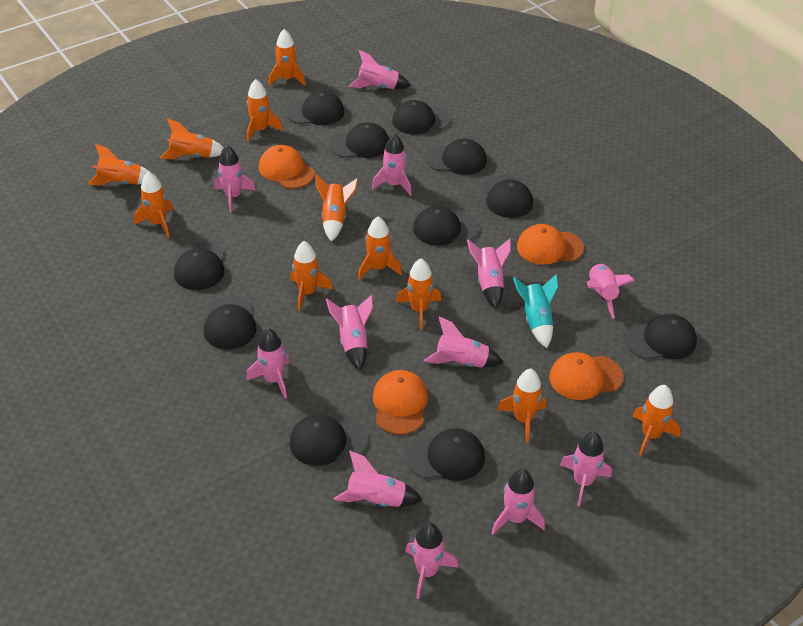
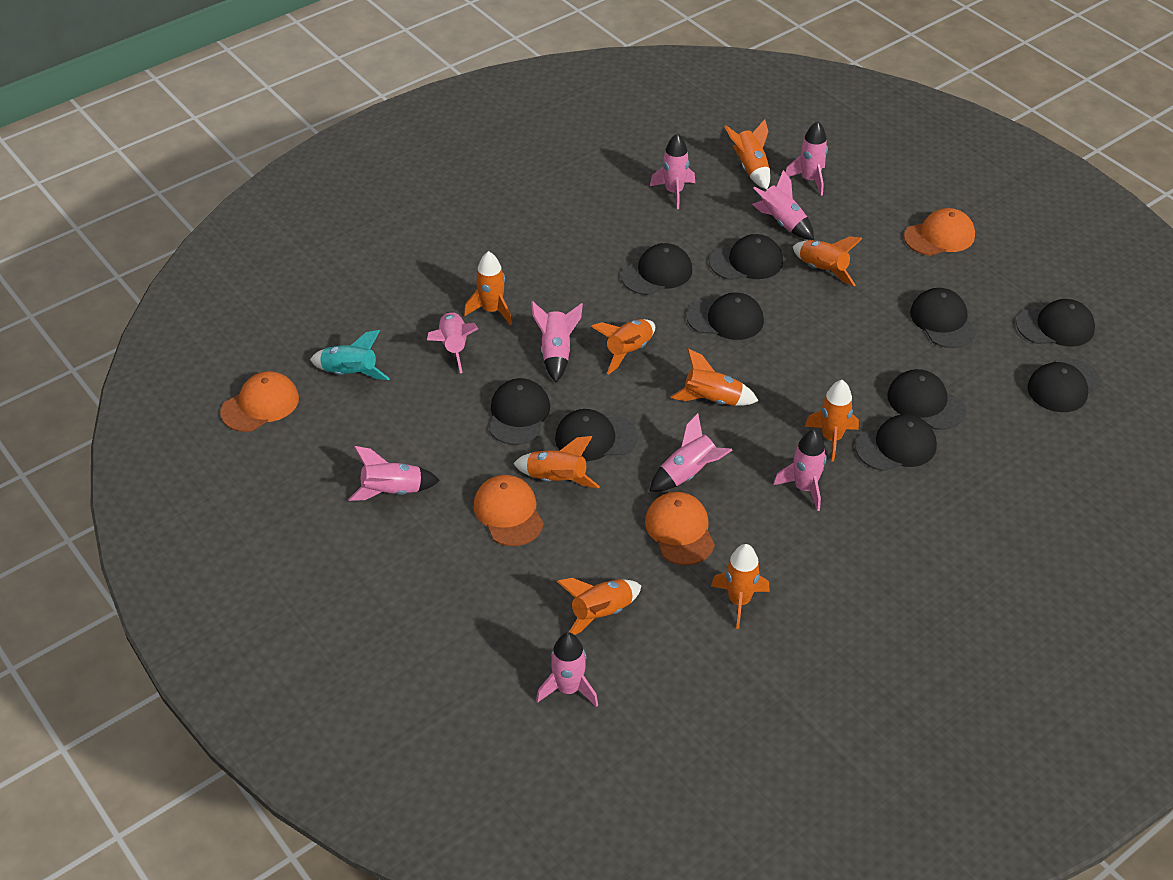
black cap: 11 -> 10
orange rocket: 11 -> 9
pink rocket: 12 -> 9

